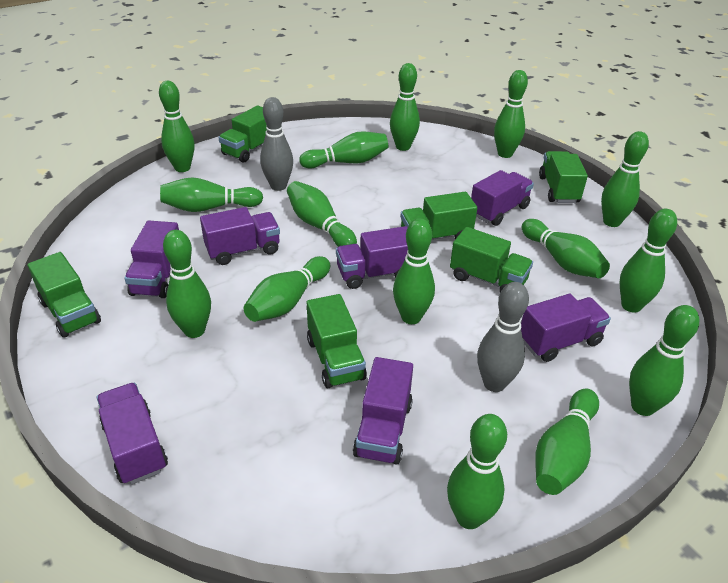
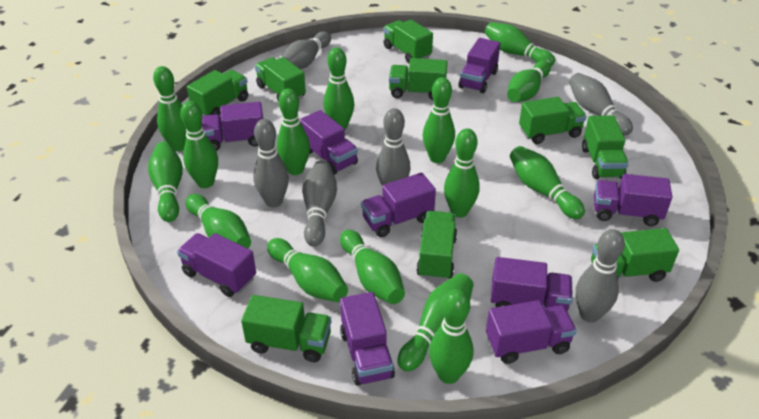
green truck: 6 -> 9
grey bowling pin: 2 -> 6
purple truck: 7 -> 9

